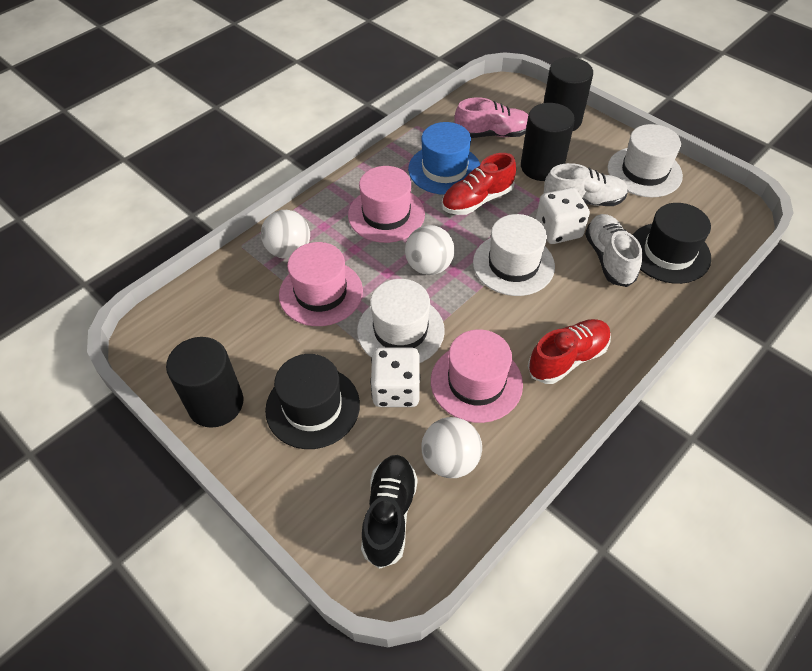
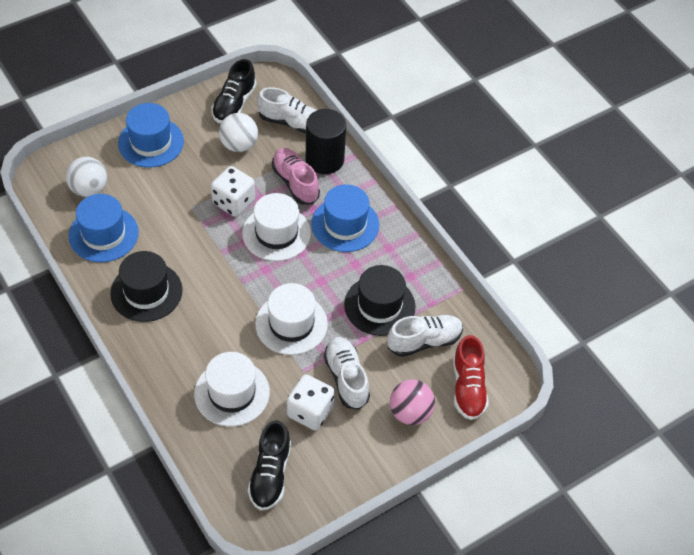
black cylinder: 3 -> 1
black shoe: 1 -> 2
blue hat: 1 -> 3
pink ball: 0 -> 1
pink hat: 3 -> 0
red shoe: 2 -> 1
white ball: 3 -> 2
white shoe: 2 -> 3

